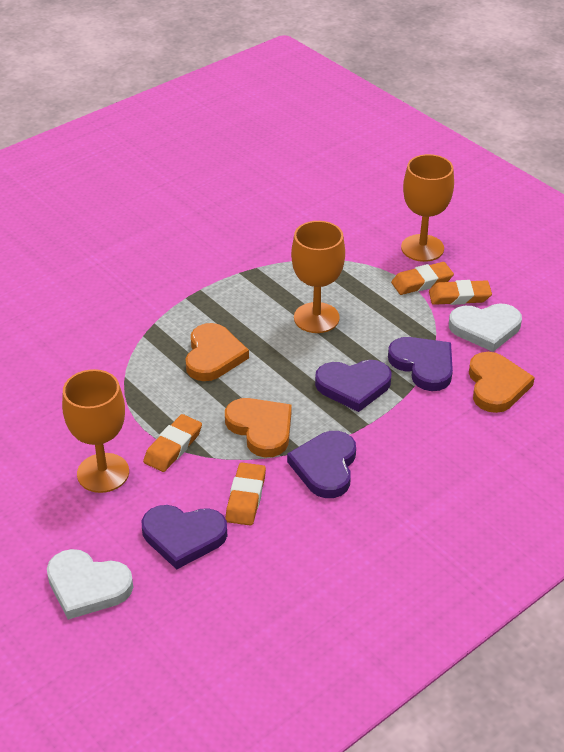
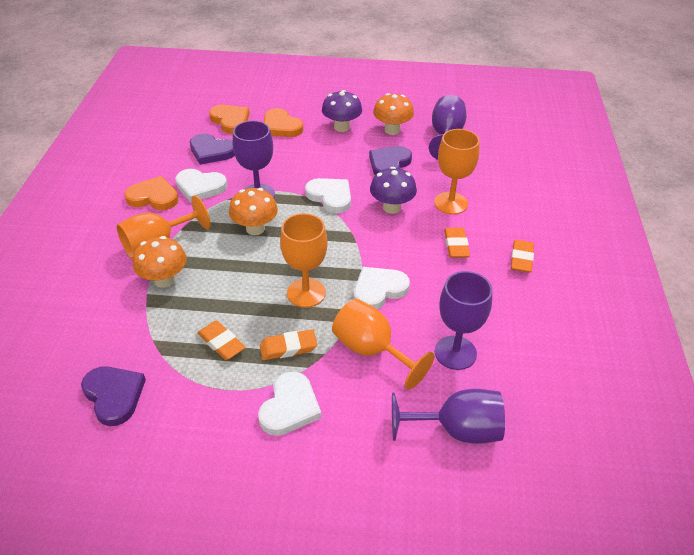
orange goblet: 3 -> 4
orange mushroom: 0 -> 3
purple goblet: 0 -> 4
purple heart: 4 -> 3
purple mushroom: 0 -> 2
white heart: 2 -> 4

